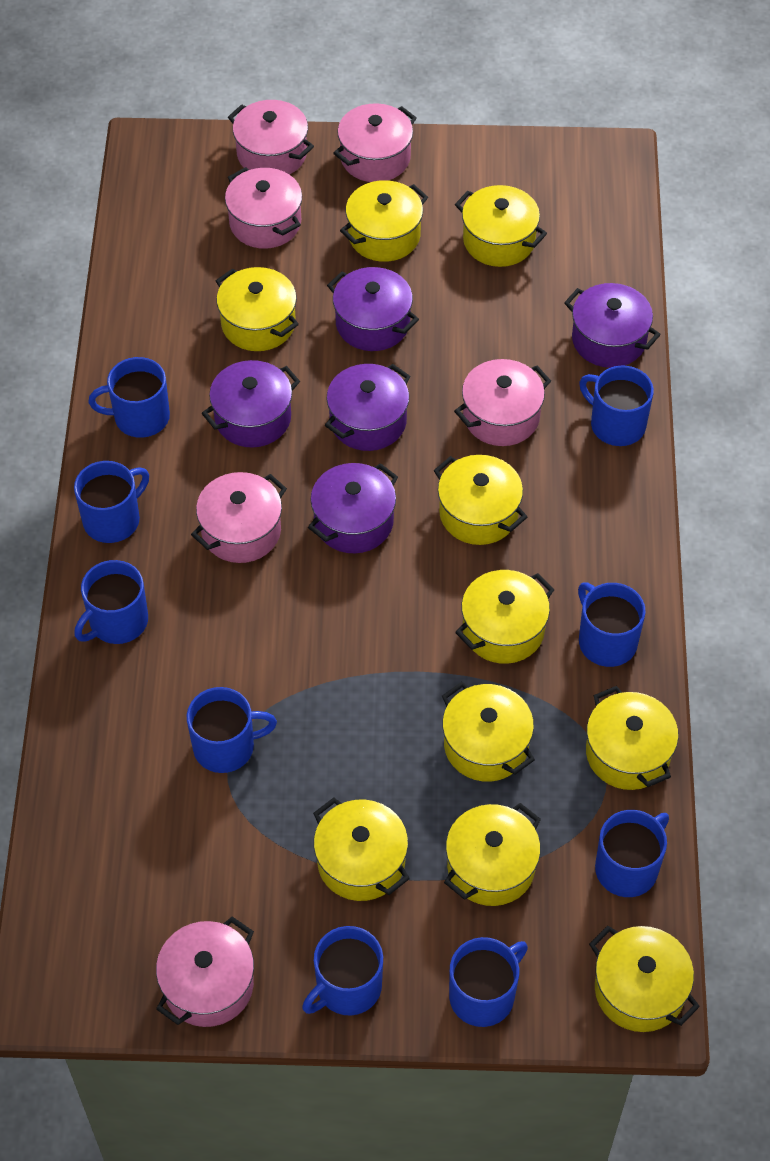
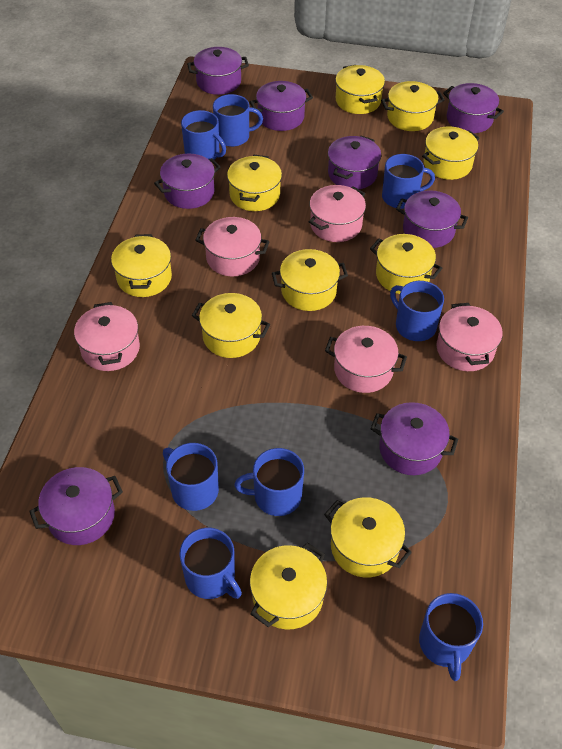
blue mug: 9 -> 8
pink pot: 6 -> 5
purple pot: 5 -> 8

